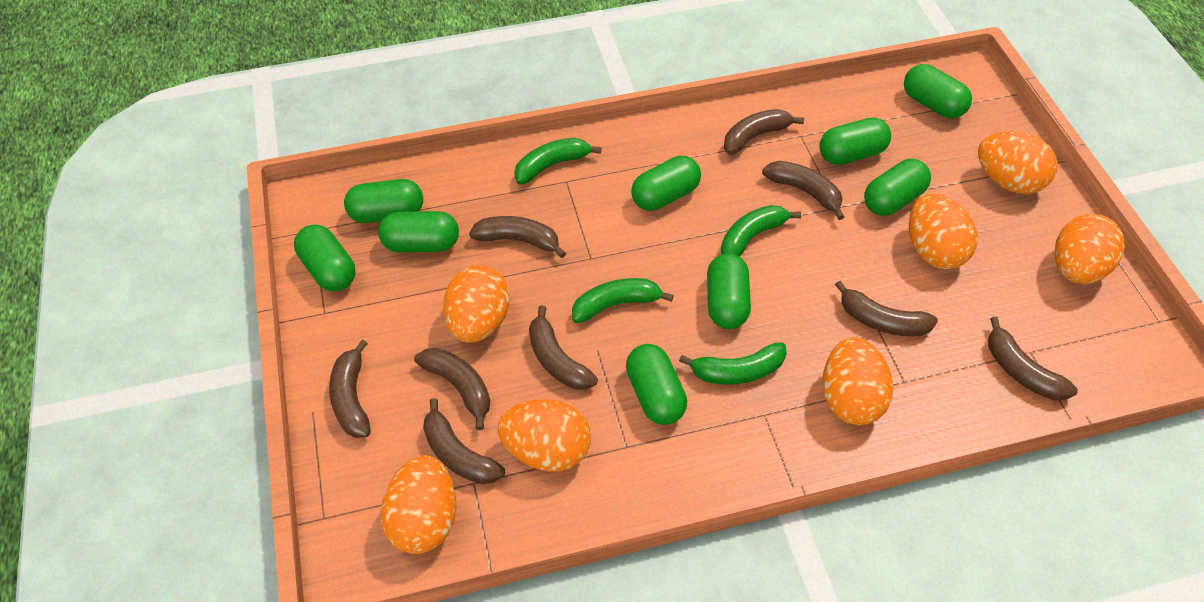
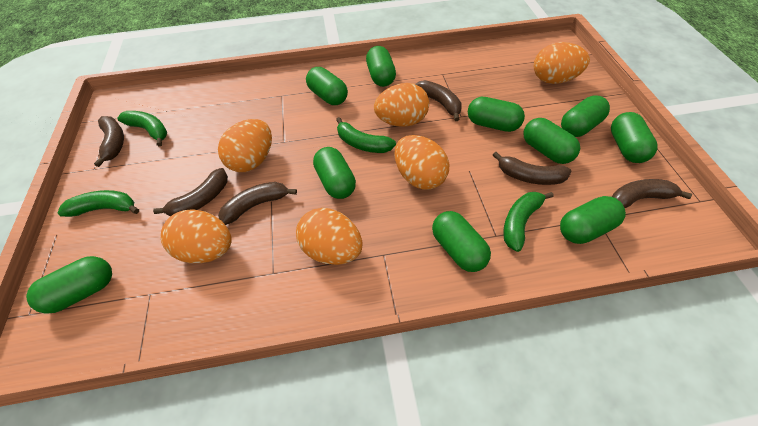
brown banana: 9 -> 6
green capsule: 9 -> 10
orange egg: 7 -> 6

